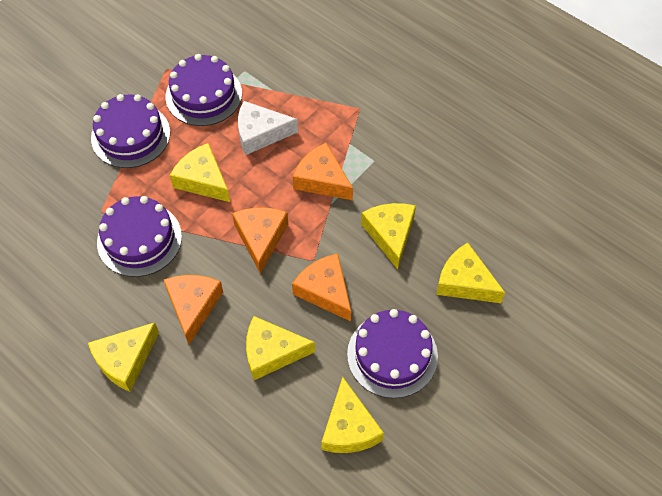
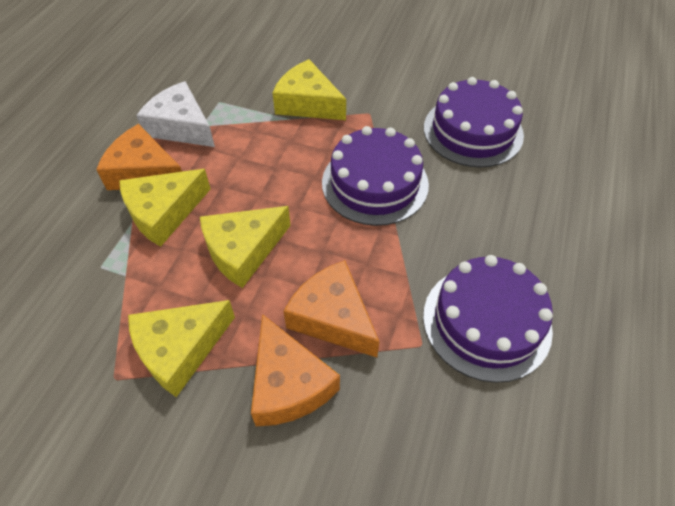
orange cheese: 4 -> 3
purple cake: 4 -> 3
yellow cheese: 6 -> 4

